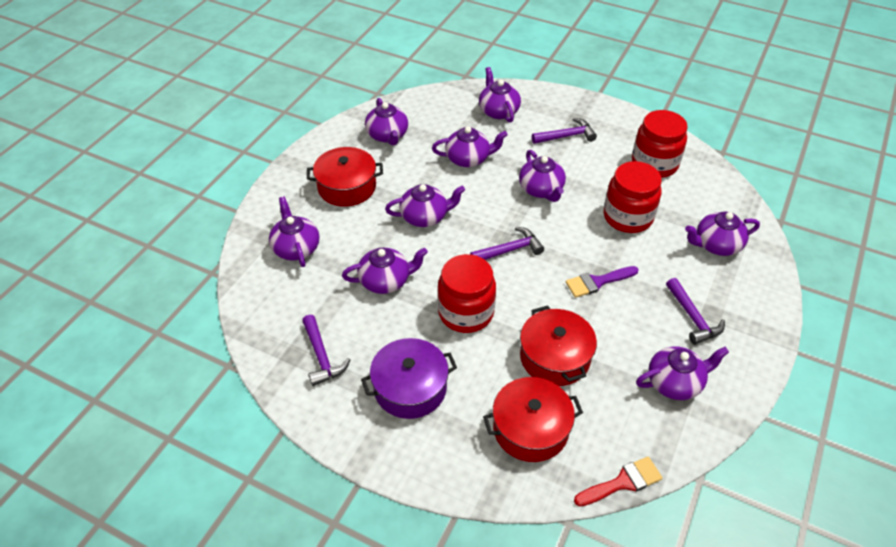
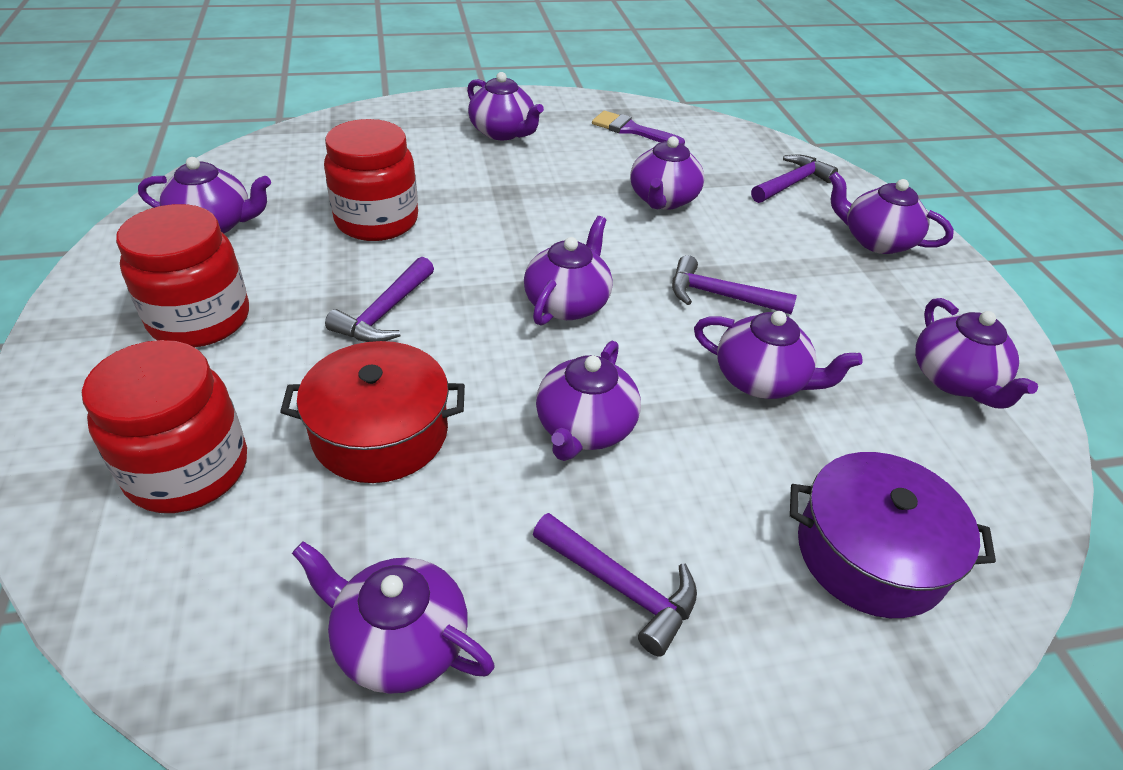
red brush: 1 -> 0
red pot: 3 -> 1

